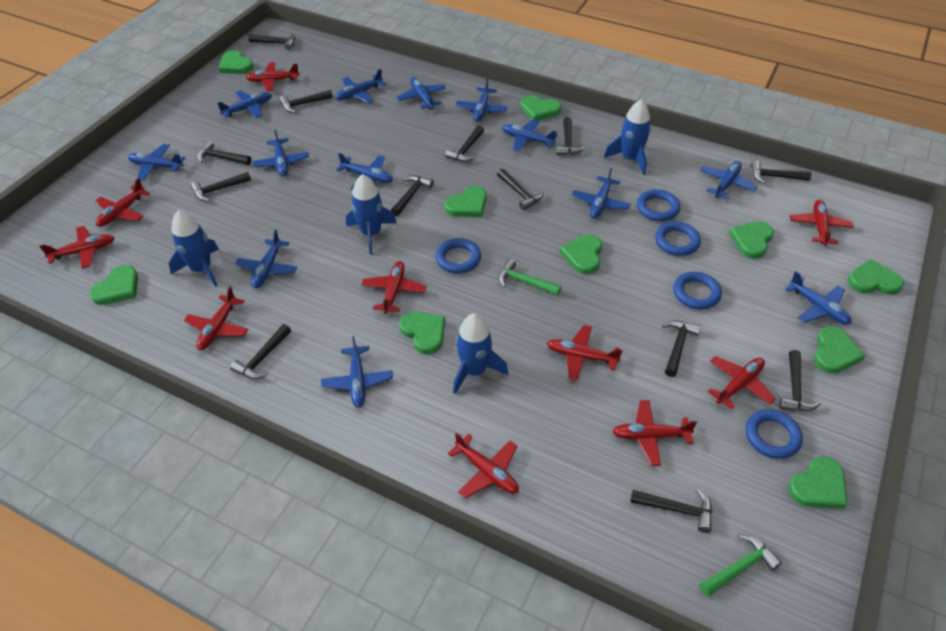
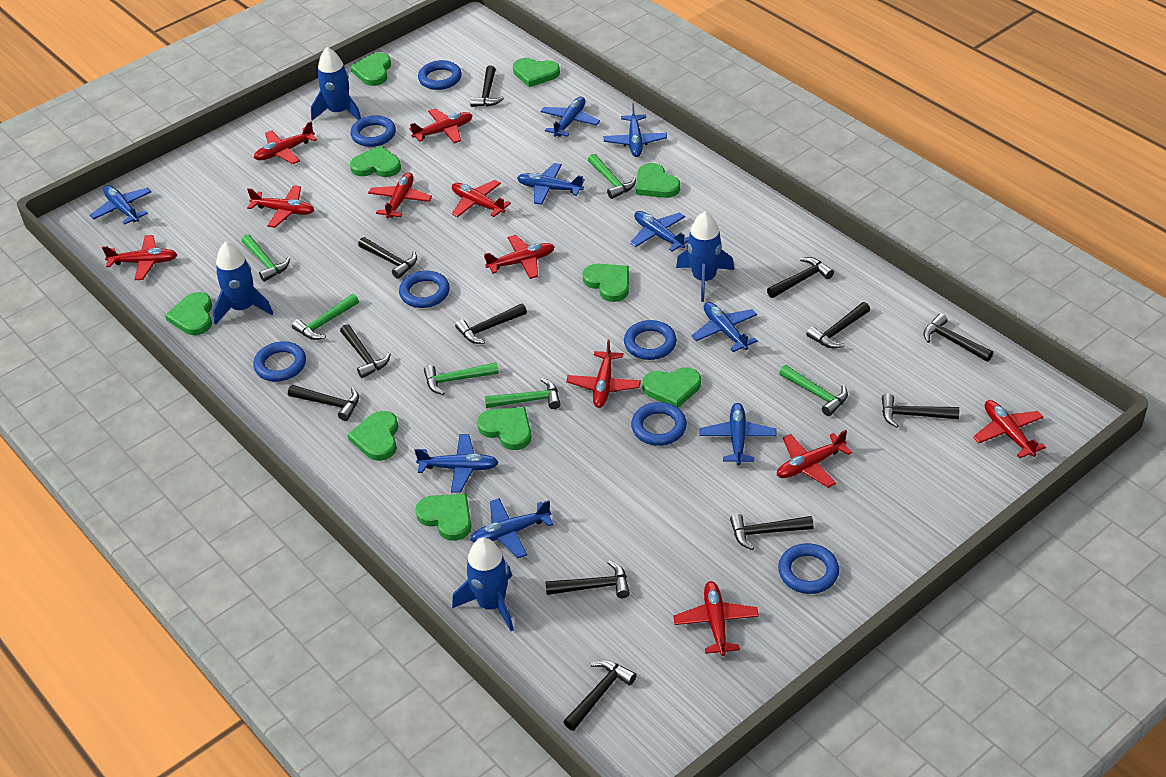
black hammer: 13 -> 12
blue plane: 13 -> 9
blue ring: 5 -> 7
green hammer: 2 -> 6
red plane: 10 -> 11

